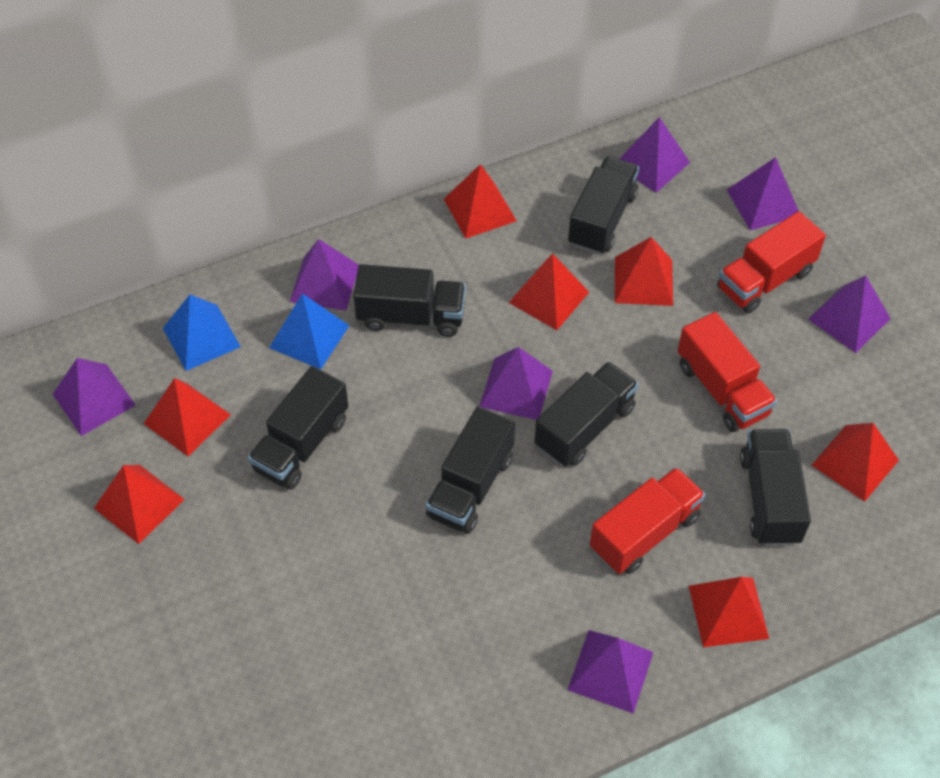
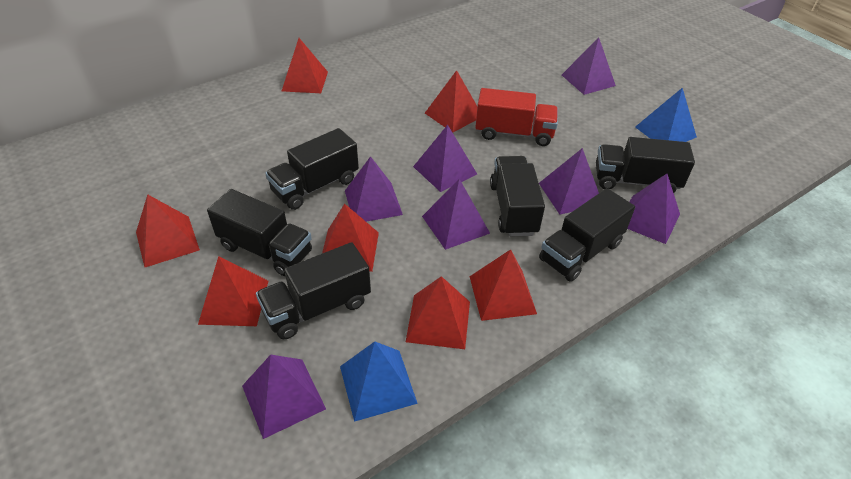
red truck: 3 -> 1

